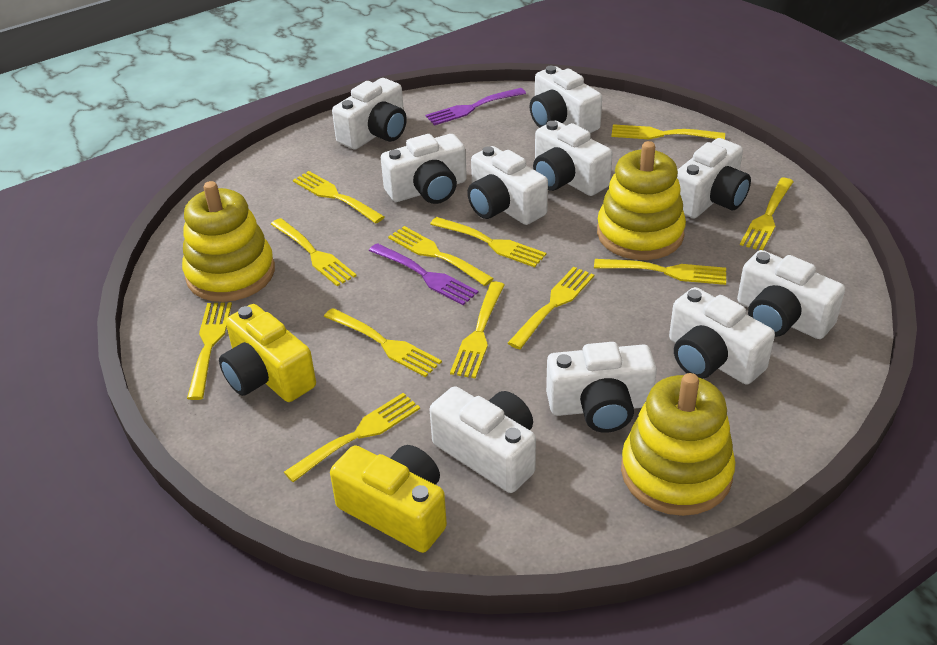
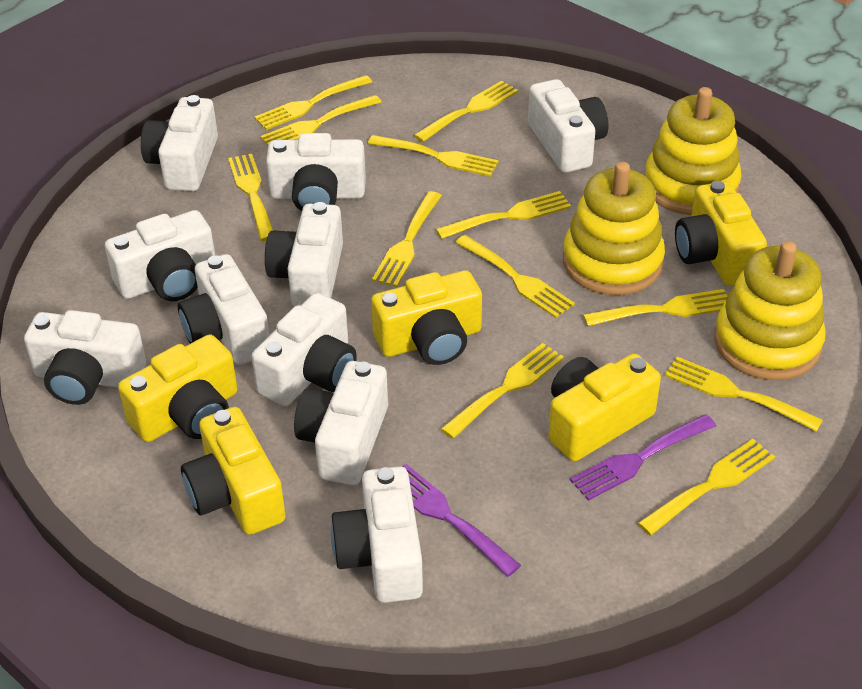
yellow camera: 2 -> 5

